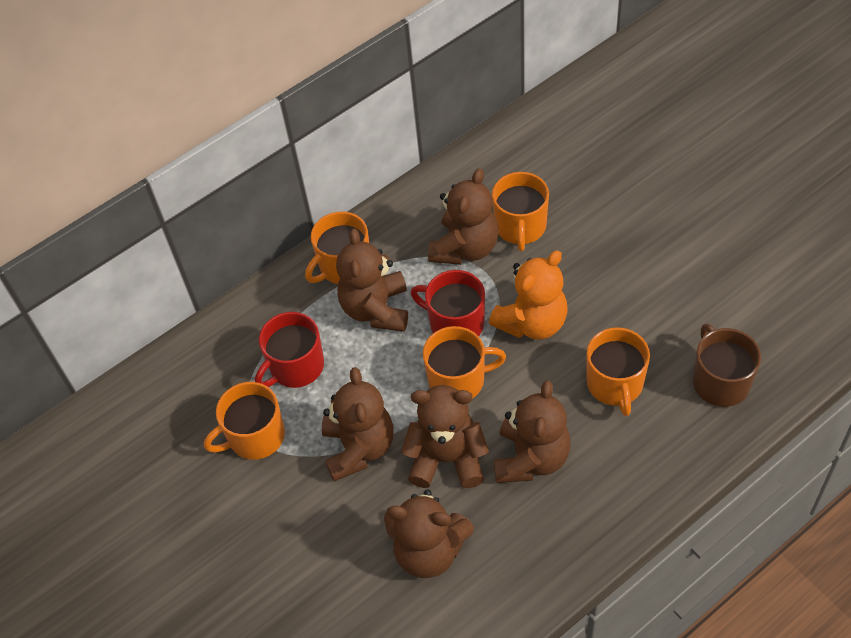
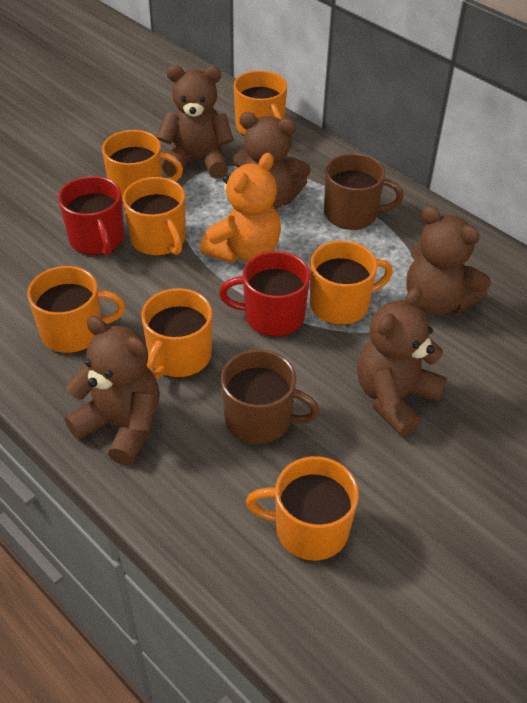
brown mug: 1 -> 2
brown teddy bear: 6 -> 5
orange mug: 5 -> 7

